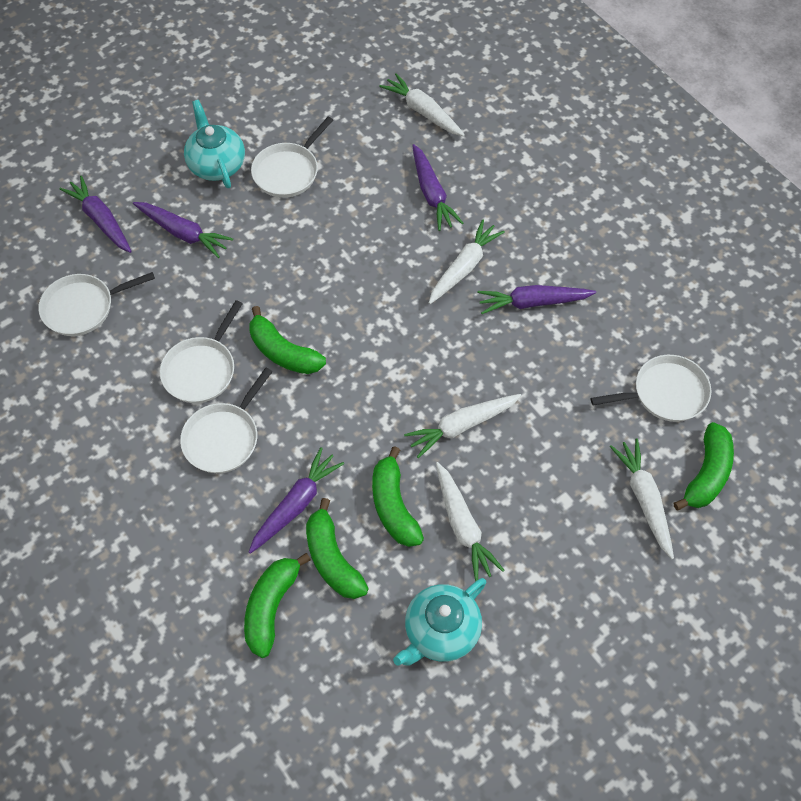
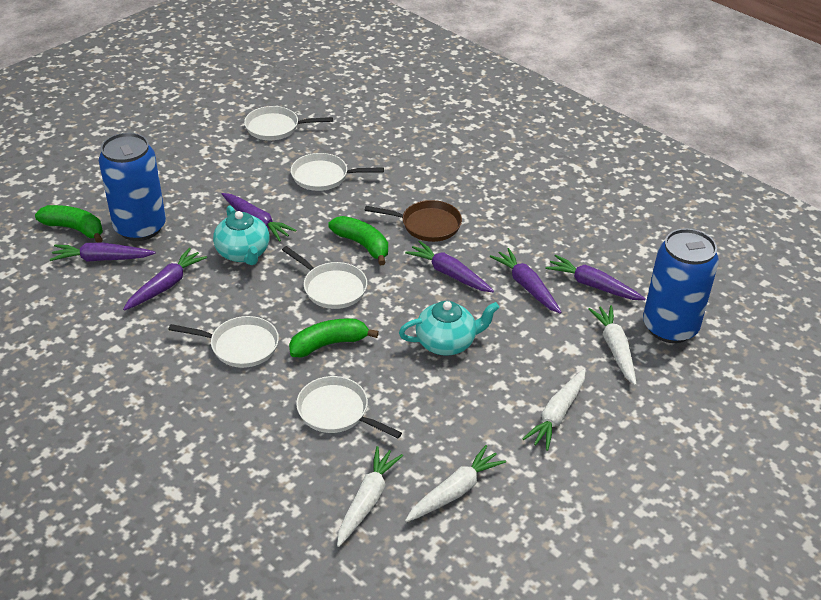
blue can: 0 -> 2
brown pan: 0 -> 1
green banana: 5 -> 3
purple carrot: 5 -> 6
white carrot: 5 -> 4

